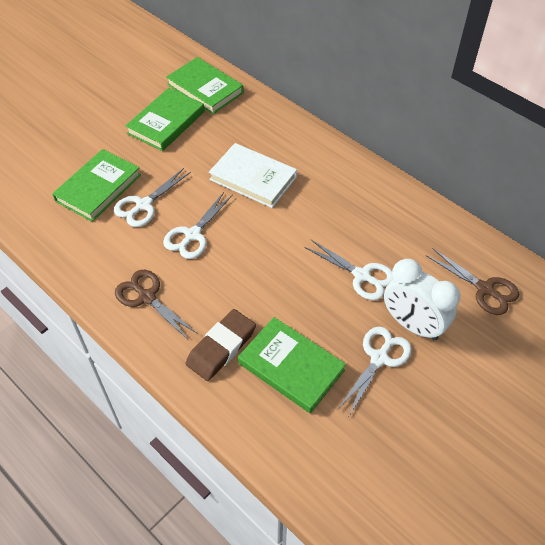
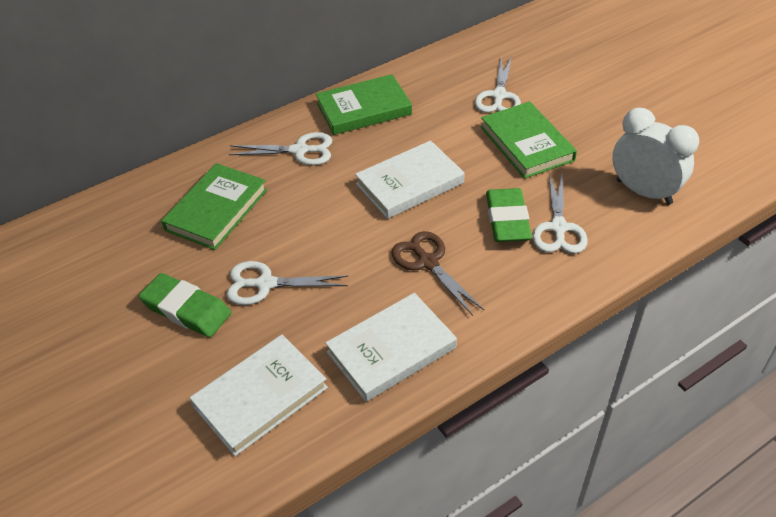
brown eraser: 1 -> 0
brown scissors: 2 -> 1
green book: 4 -> 3
green eraser: 0 -> 2
white book: 1 -> 3

